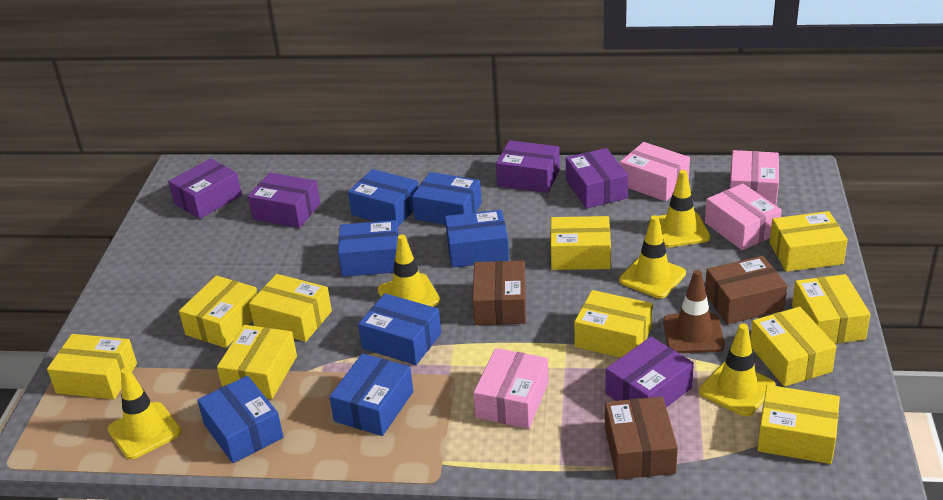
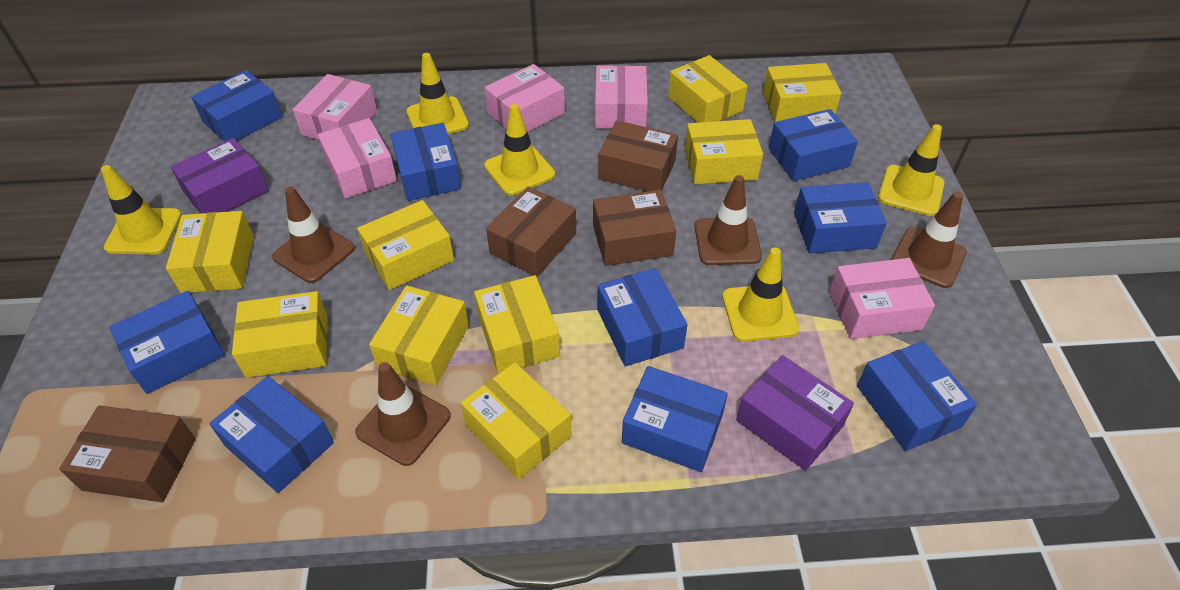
blue box: 7 -> 9
brown box: 3 -> 4
brown traffic cone: 1 -> 4
pink box: 4 -> 5
purple box: 5 -> 2
yellow box: 10 -> 9

